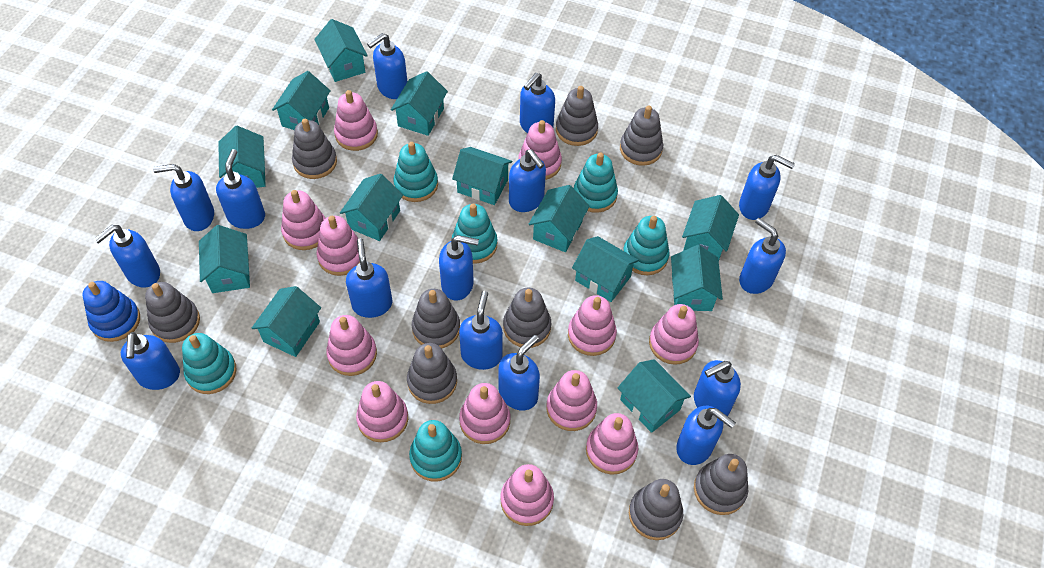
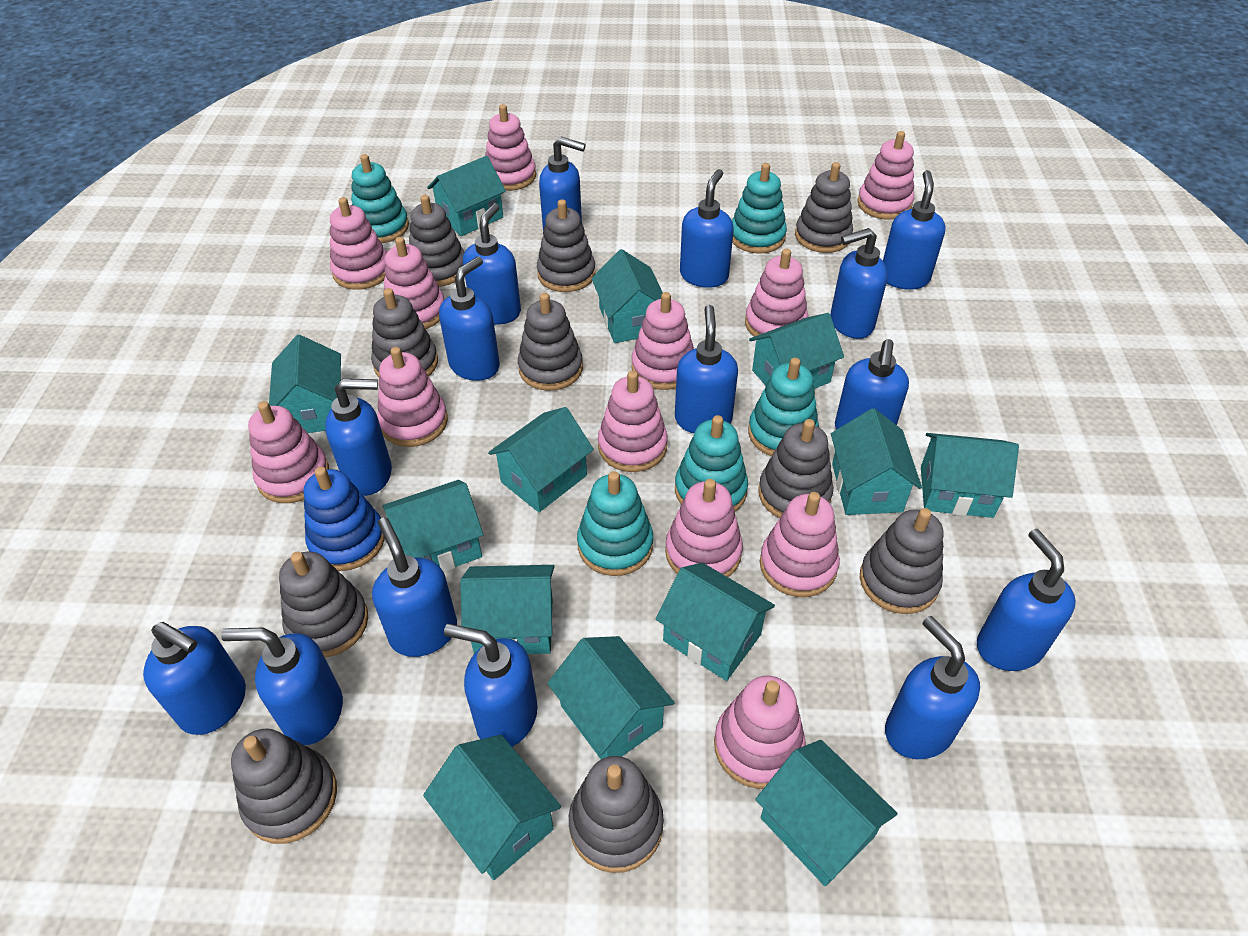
grey stacking toy: 9 -> 10
turquoise stacking toy: 6 -> 5

